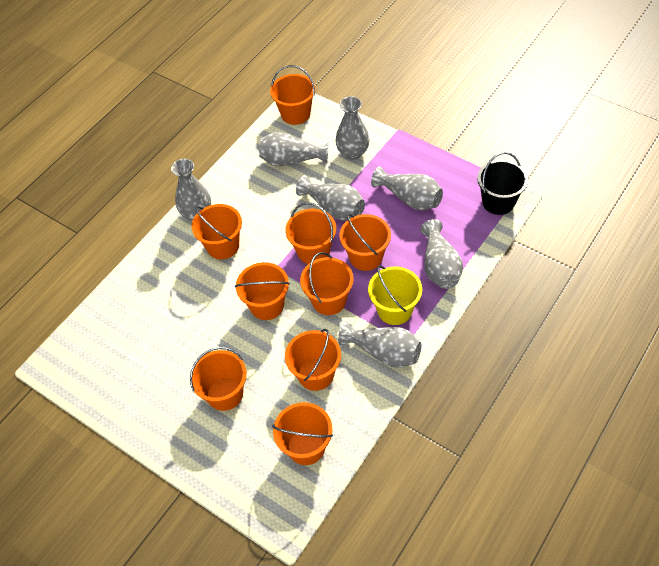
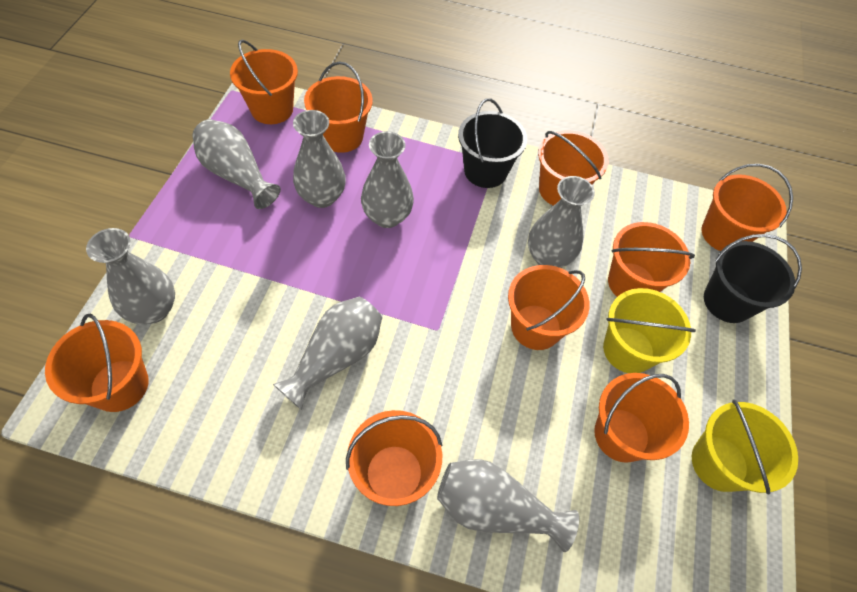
black bucket: 1 -> 2
yellow bucket: 1 -> 2

